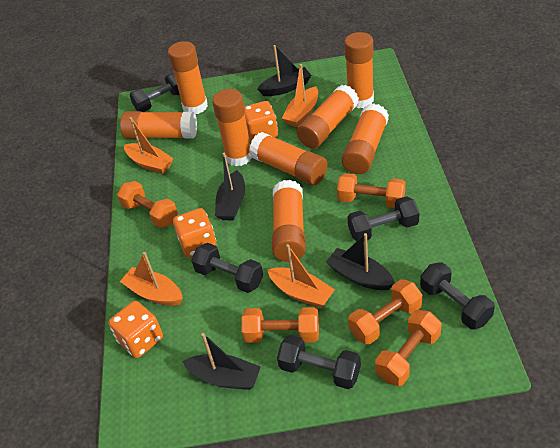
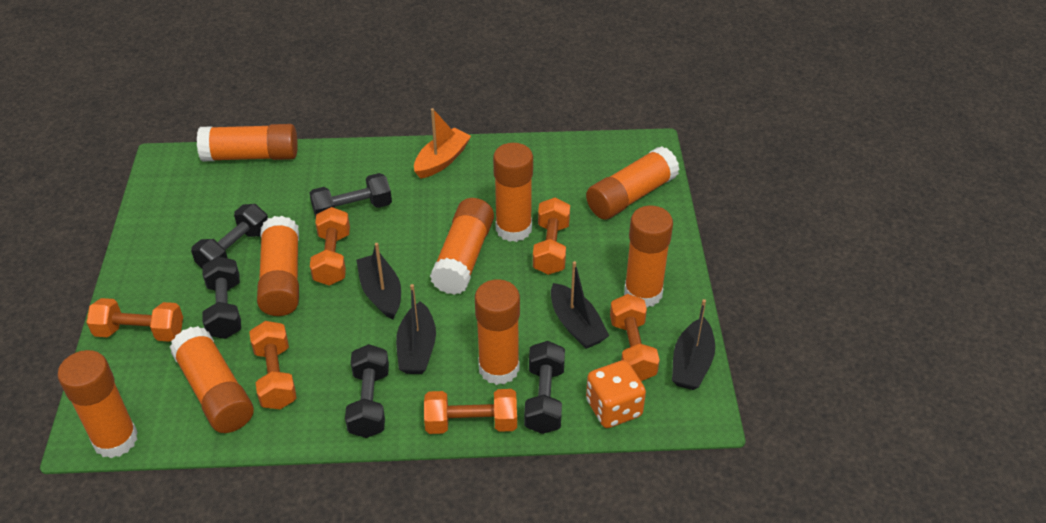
orange boat: 4 -> 1
orange dice: 3 -> 1
orange dumbbell: 5 -> 6
orange glue stick: 8 -> 9

